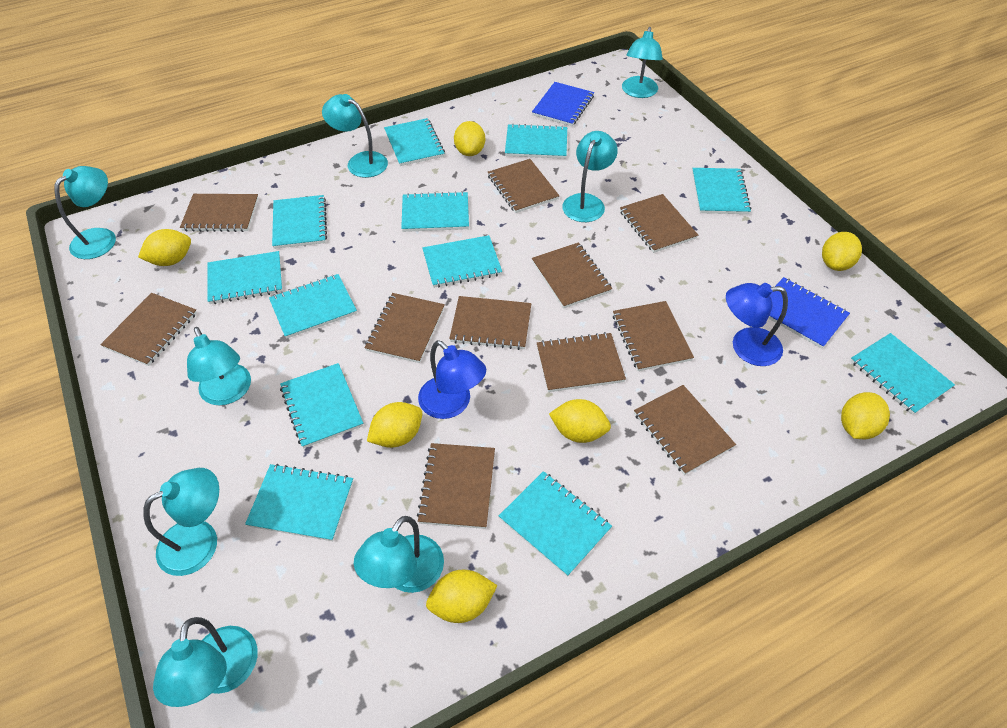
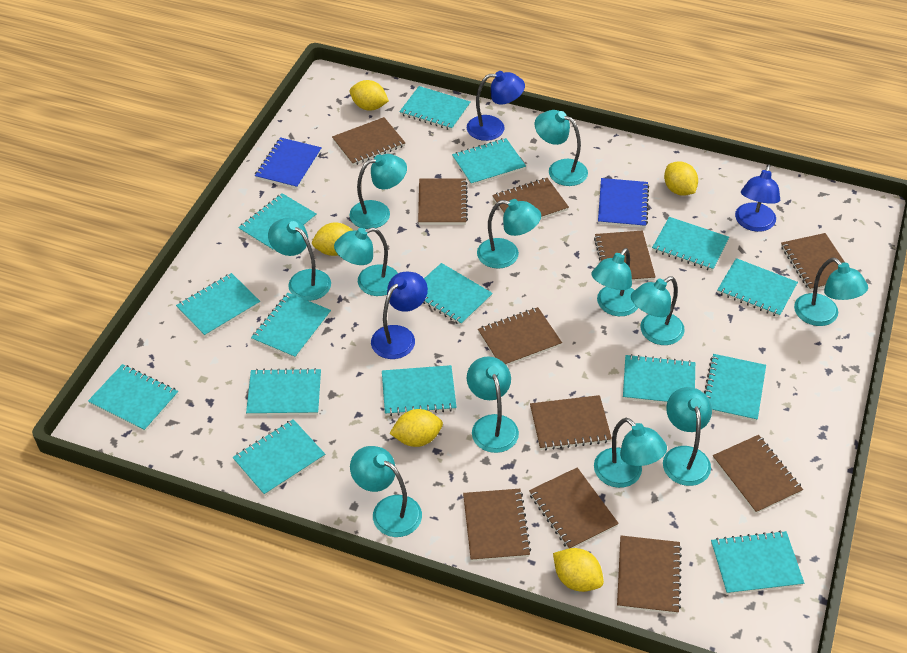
blue lamp: 2 -> 3
turquoise lamp: 8 -> 12
turquoise notebook: 12 -> 15
yellow lemon: 7 -> 5

